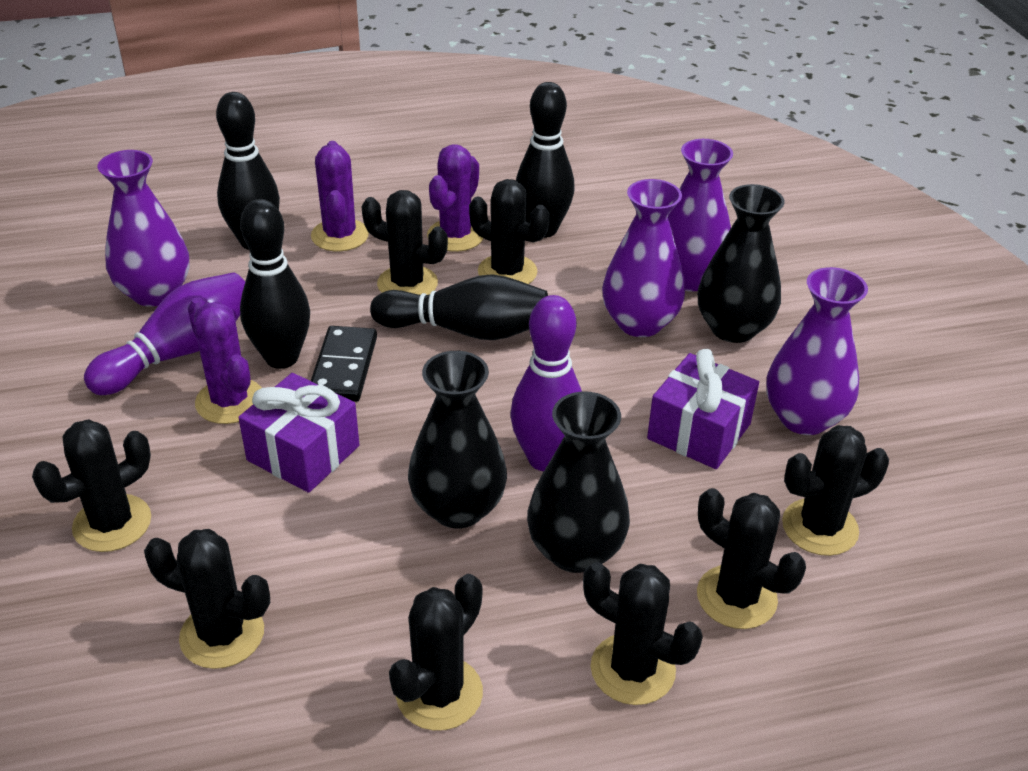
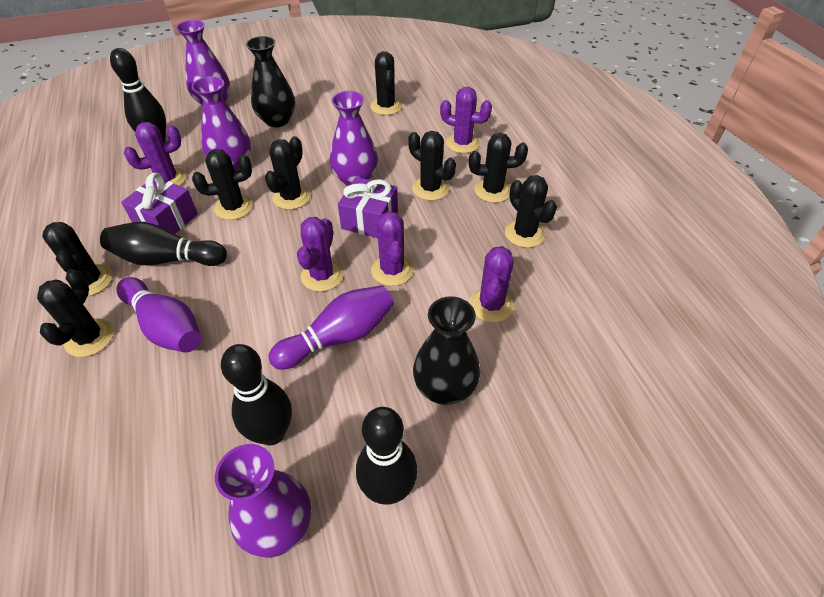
black domino: 1 -> 0
black vase: 3 -> 2
purple cactus: 3 -> 5

